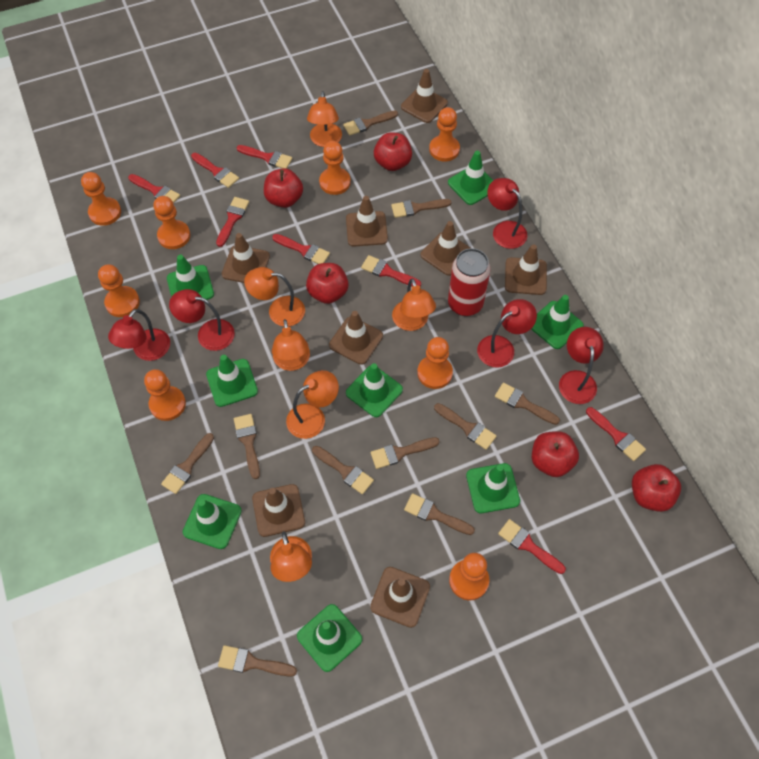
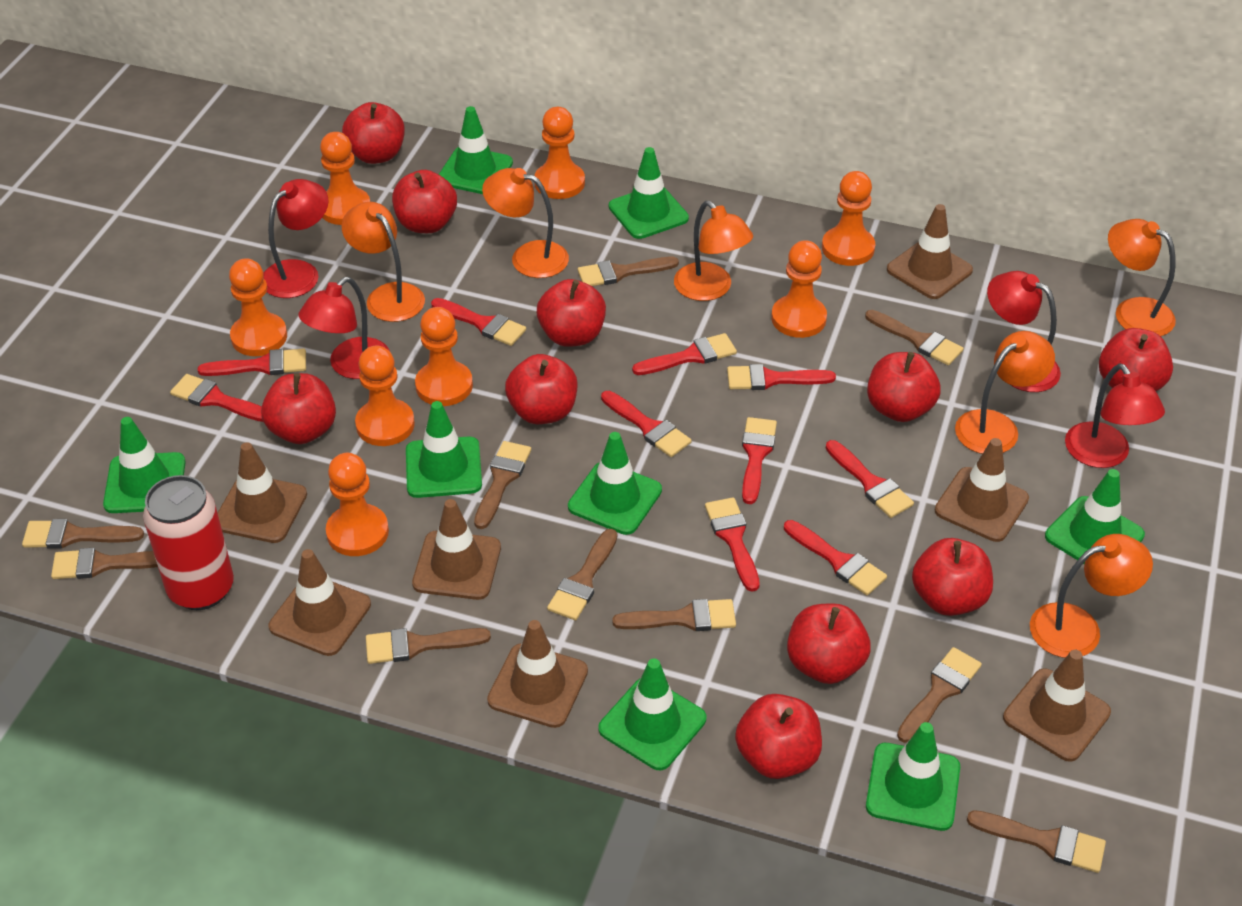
brown traffic cone: 8 -> 7
red apple: 5 -> 10
red brush: 8 -> 10
red lamp: 5 -> 4

